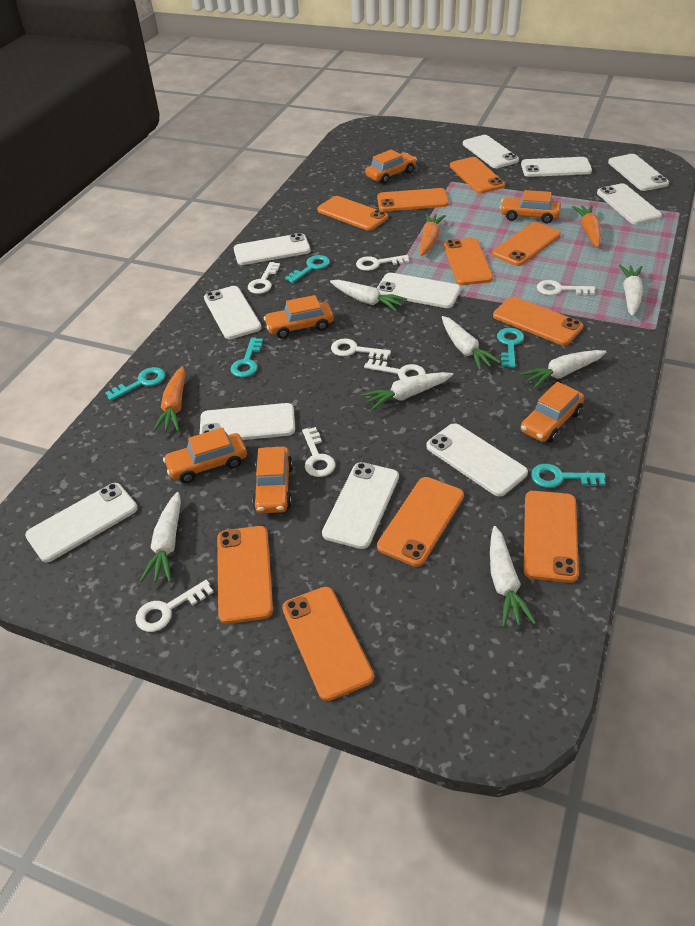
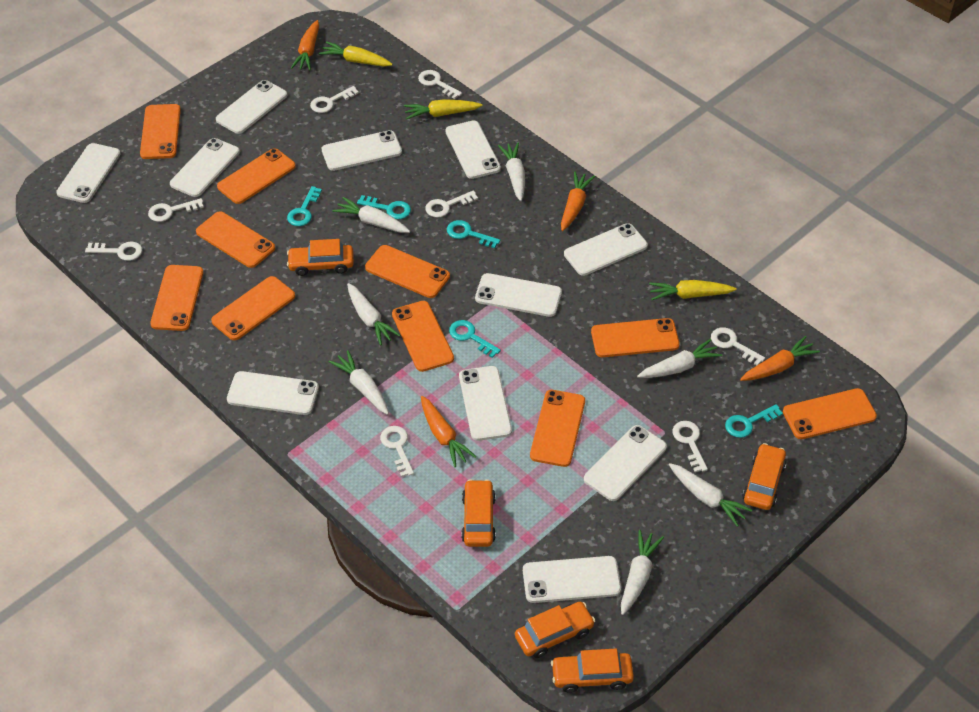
orange car: 6 -> 5
orange carrot: 3 -> 4
white key: 7 -> 8
yellow carrot: 0 -> 3

